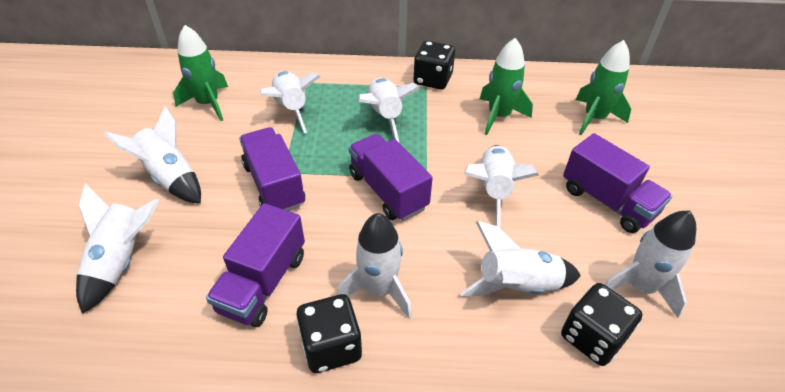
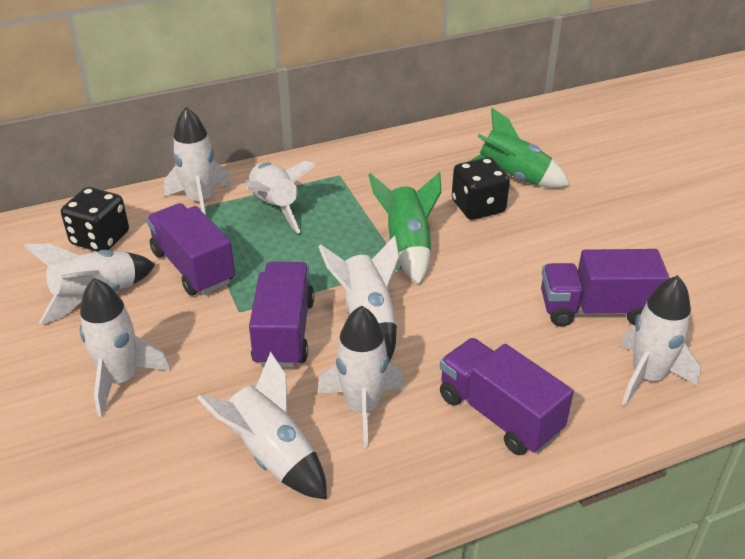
black dice: 3 -> 2
green rocket: 3 -> 2

